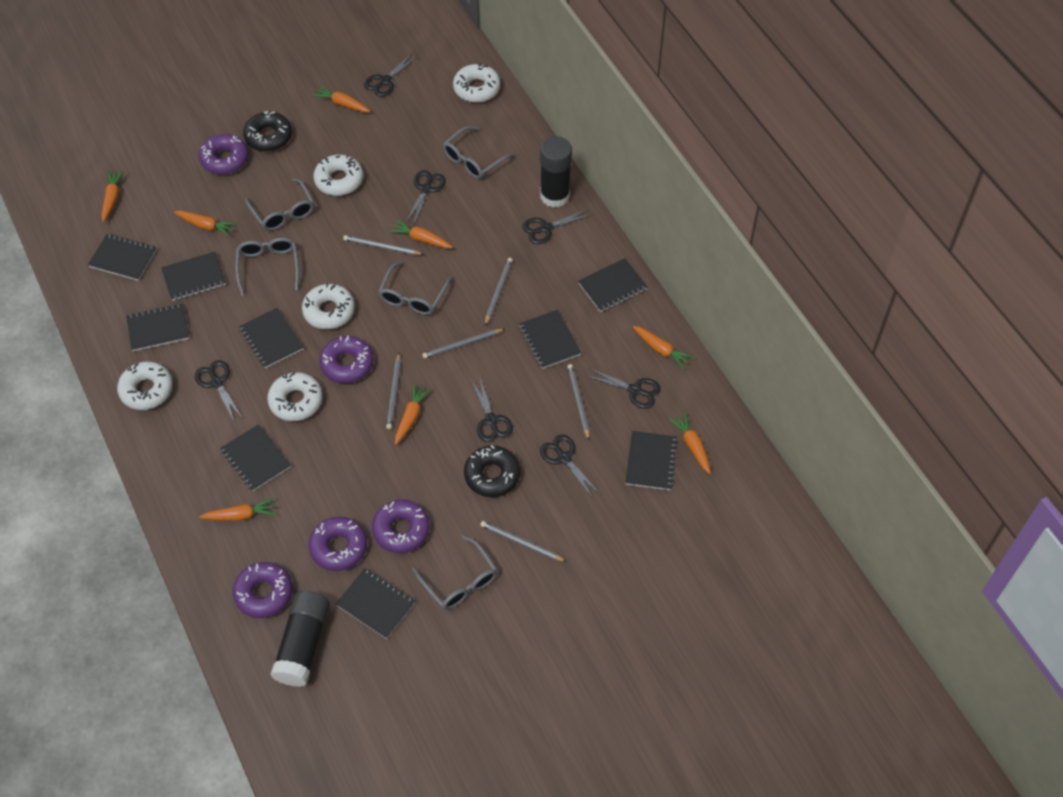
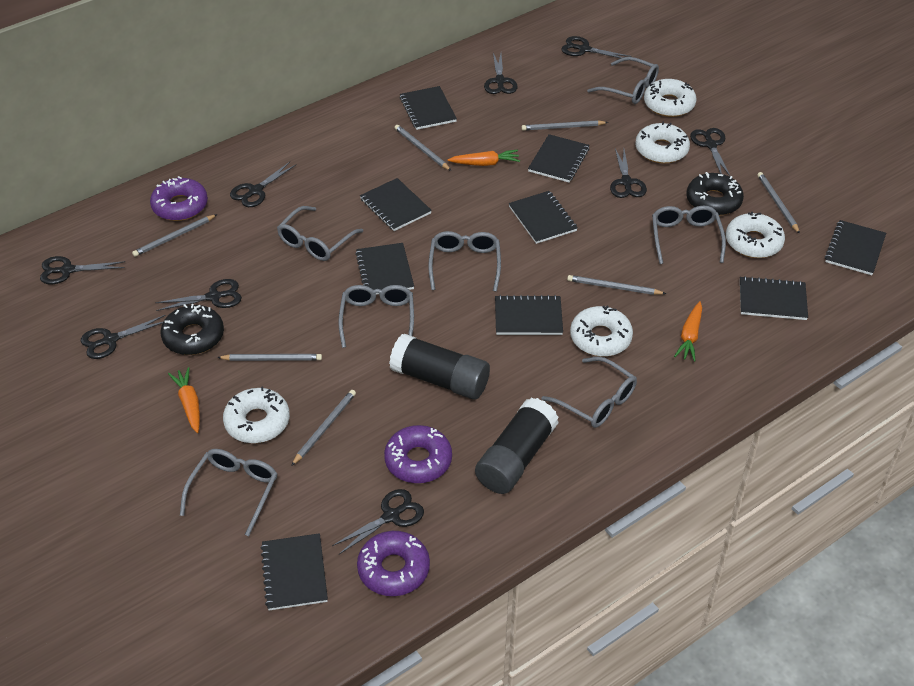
black scissors: 7 -> 9
grey glasses: 5 -> 7
grey pencil: 6 -> 7
orange carrot: 8 -> 3
purple donut: 5 -> 3

